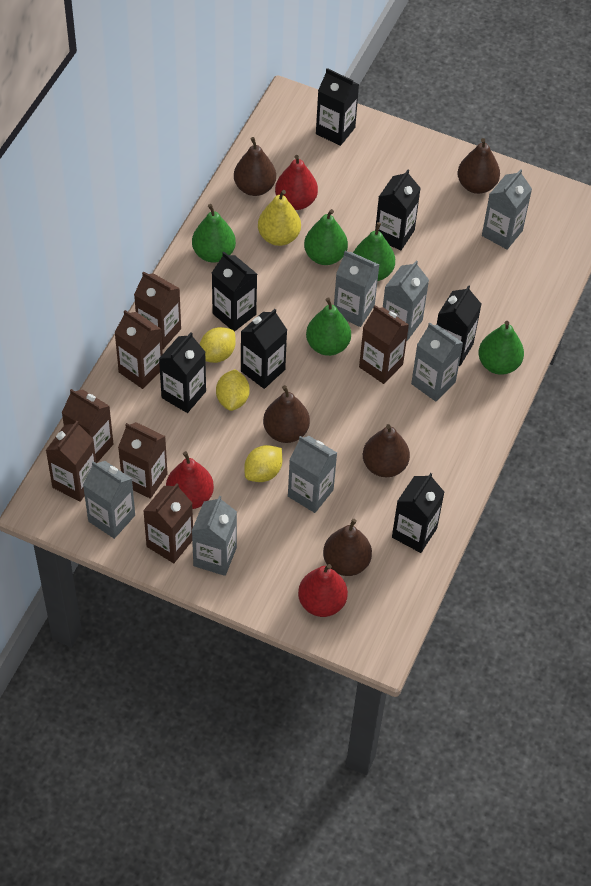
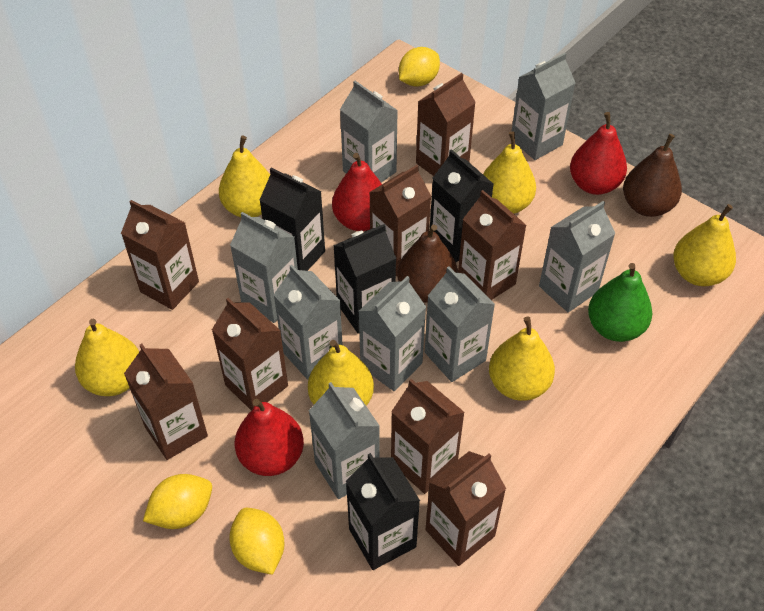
black carton: 7 -> 4
brown carton: 7 -> 8
brown pear: 5 -> 2
green pear: 5 -> 1
grey carton: 7 -> 8
yellow pear: 1 -> 6

